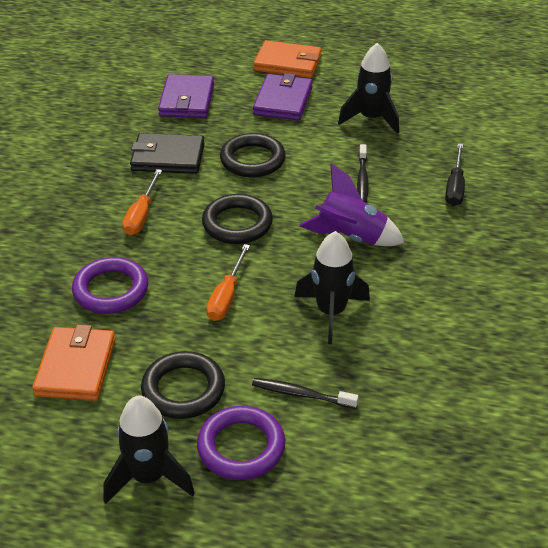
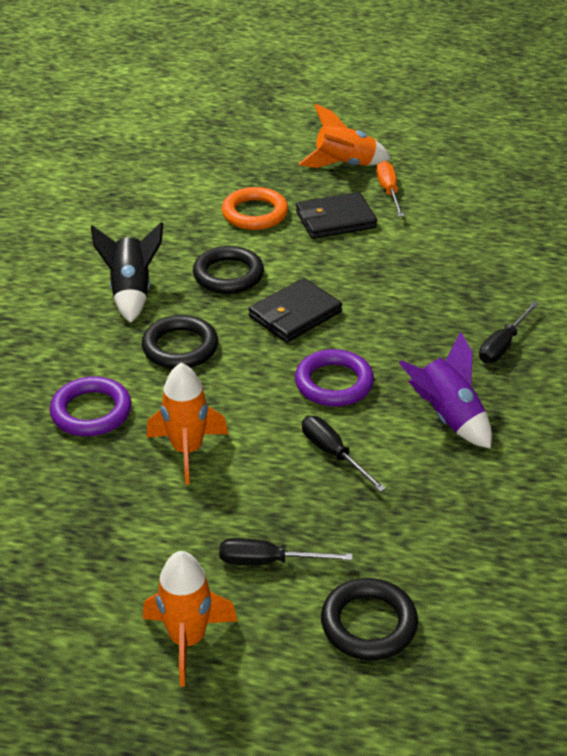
black rocket: 3 -> 1
black screwdriver: 1 -> 3
black toothbrush: 2 -> 0
black wallet: 1 -> 2
orange ring: 0 -> 1
orange rocket: 0 -> 3
orange screwdriver: 2 -> 1
orange wallet: 2 -> 0
purple wallet: 2 -> 0

